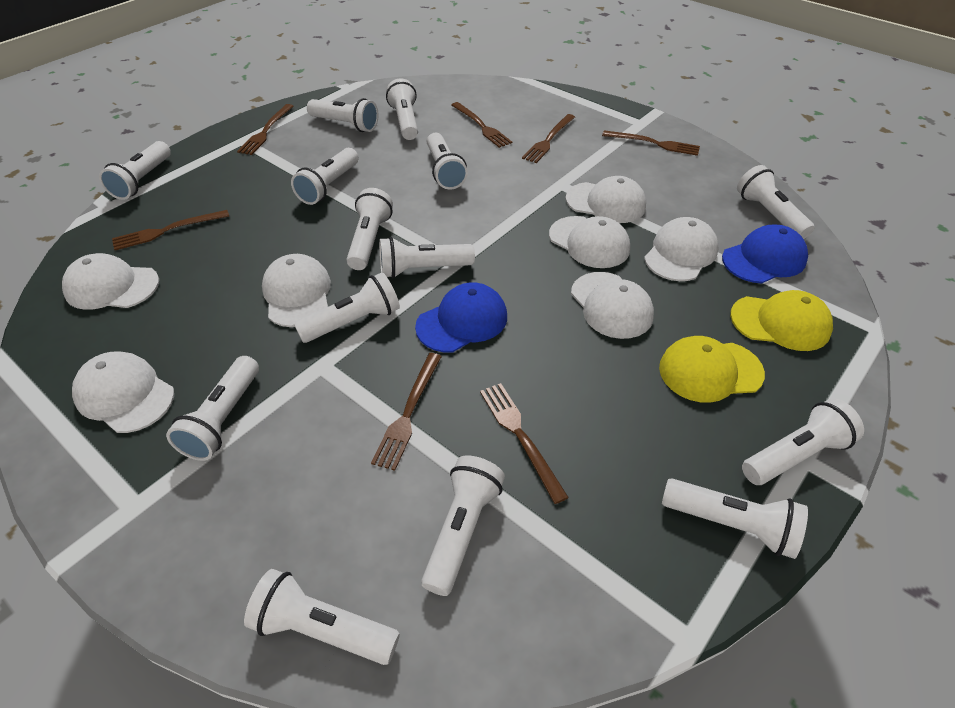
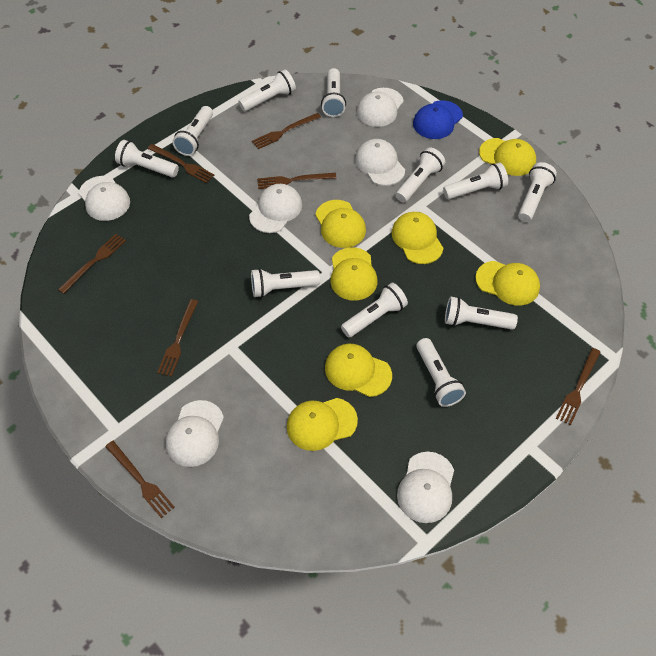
blue cap: 2 -> 1
white cap: 7 -> 6
white flashlight: 14 -> 11
yellow cap: 2 -> 7

